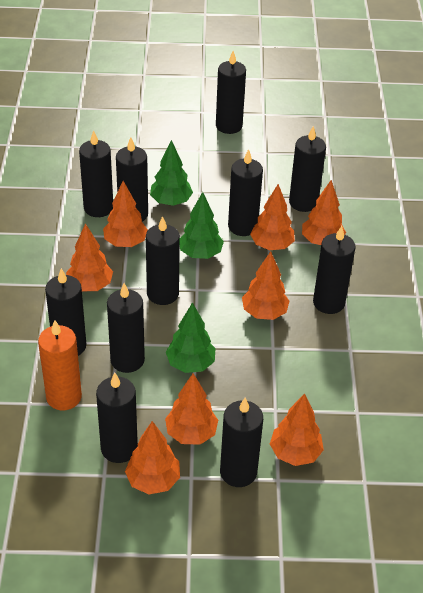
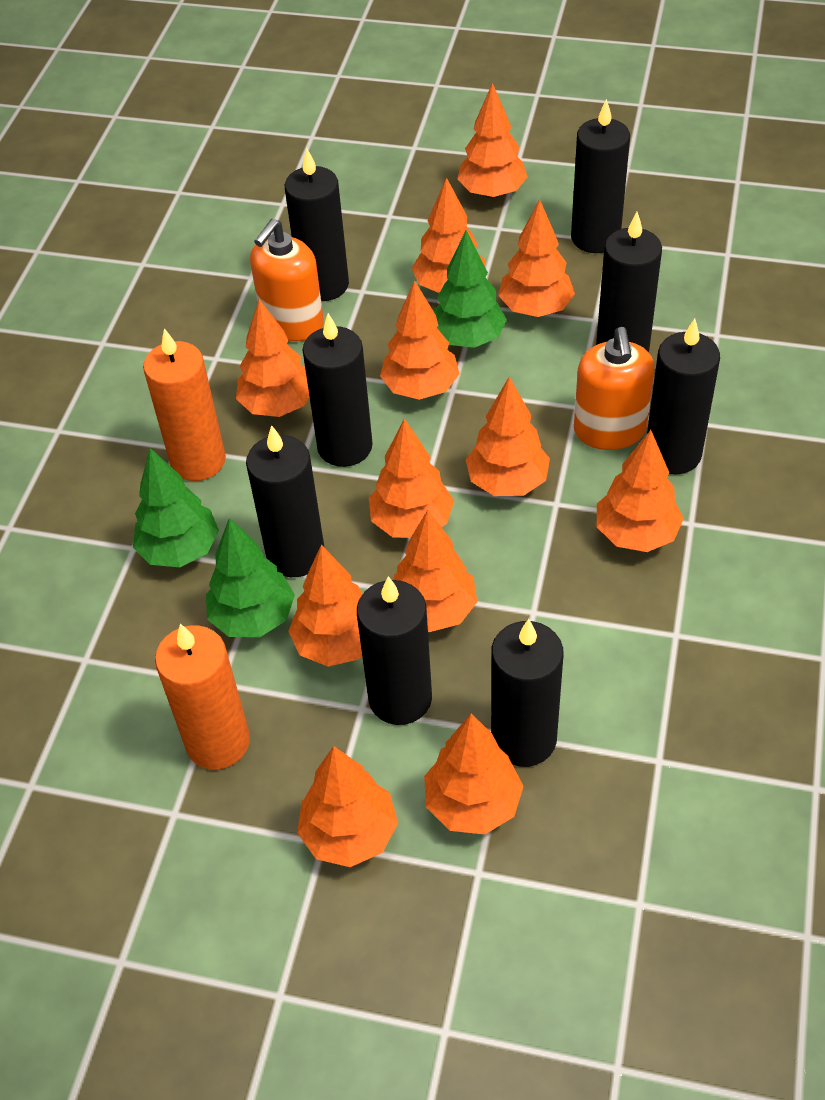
black candle: 11 -> 8
orange candle: 1 -> 2
orange soap dispenser: 0 -> 2
orange tree: 8 -> 12

